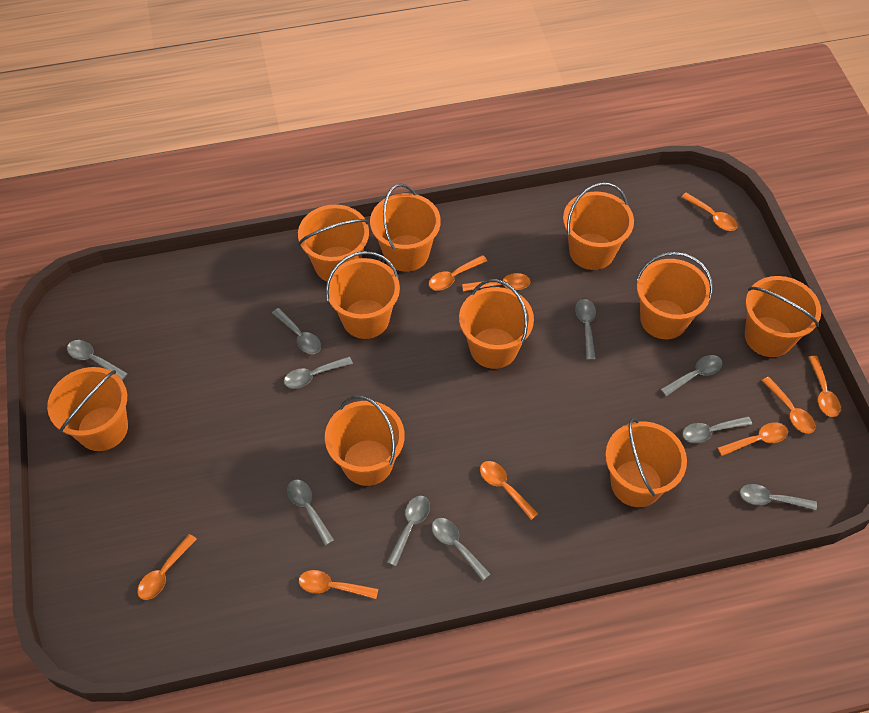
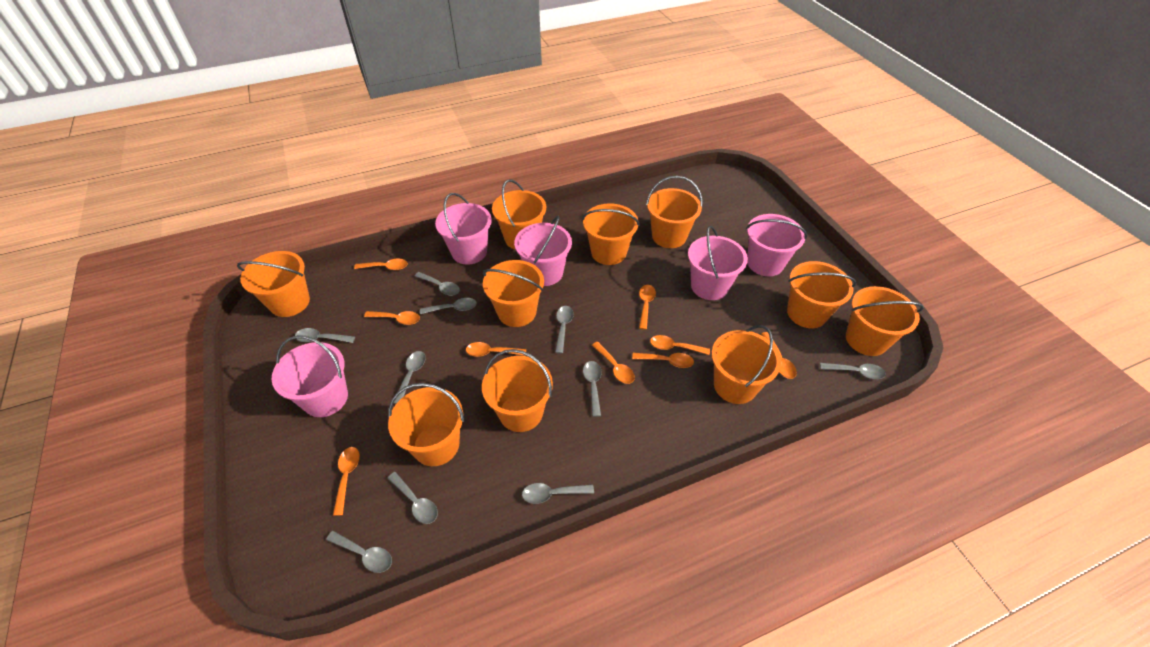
pink bucket: 0 -> 5

